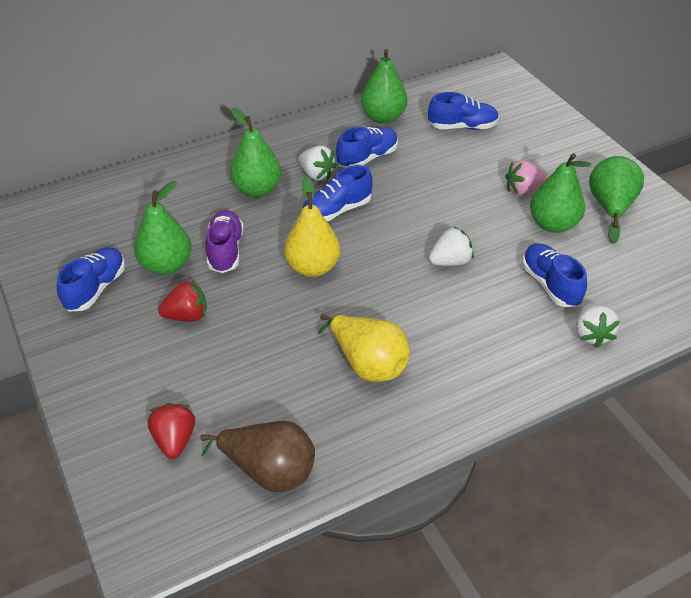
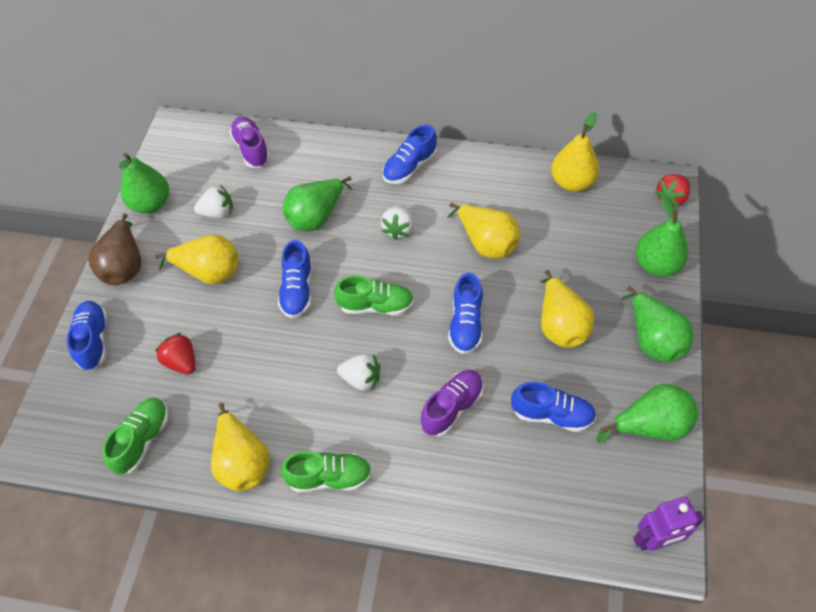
green shoe: 0 -> 3
pink strawberry: 1 -> 0
purple robot: 0 -> 1
purple shoe: 1 -> 2
yellow pear: 2 -> 5

